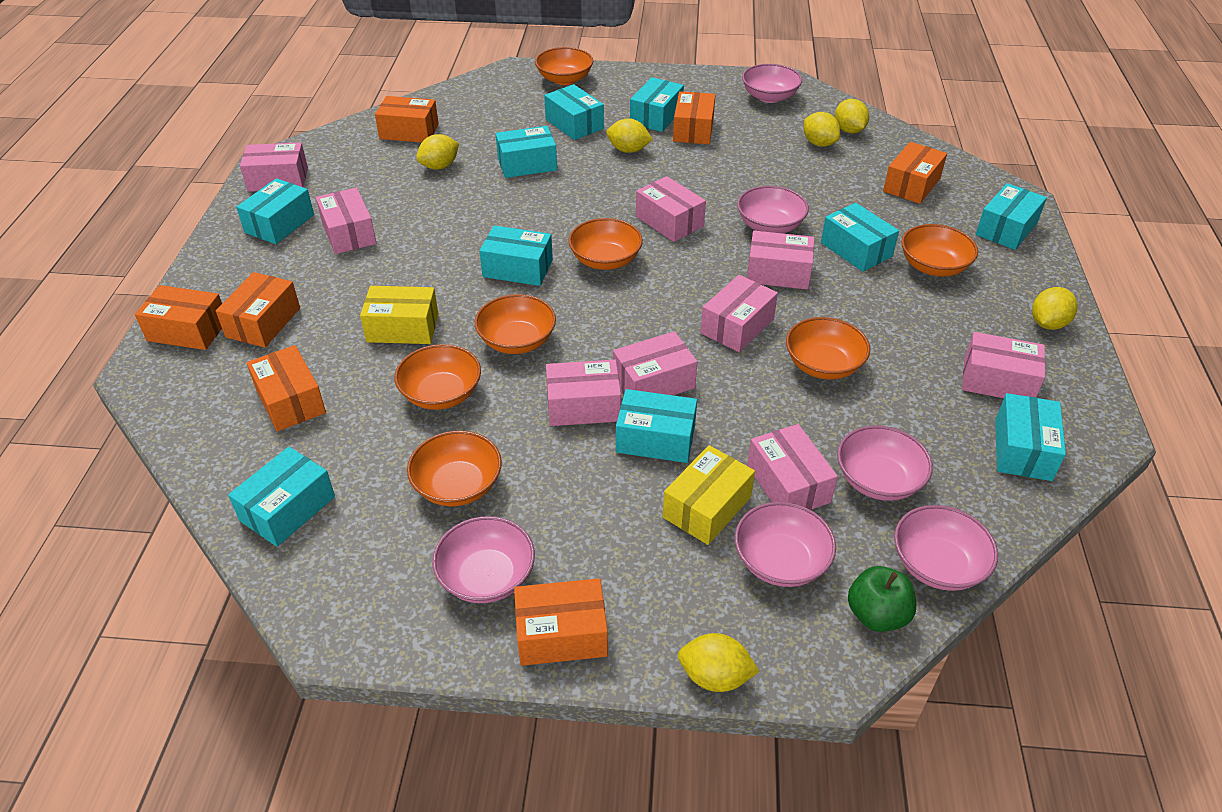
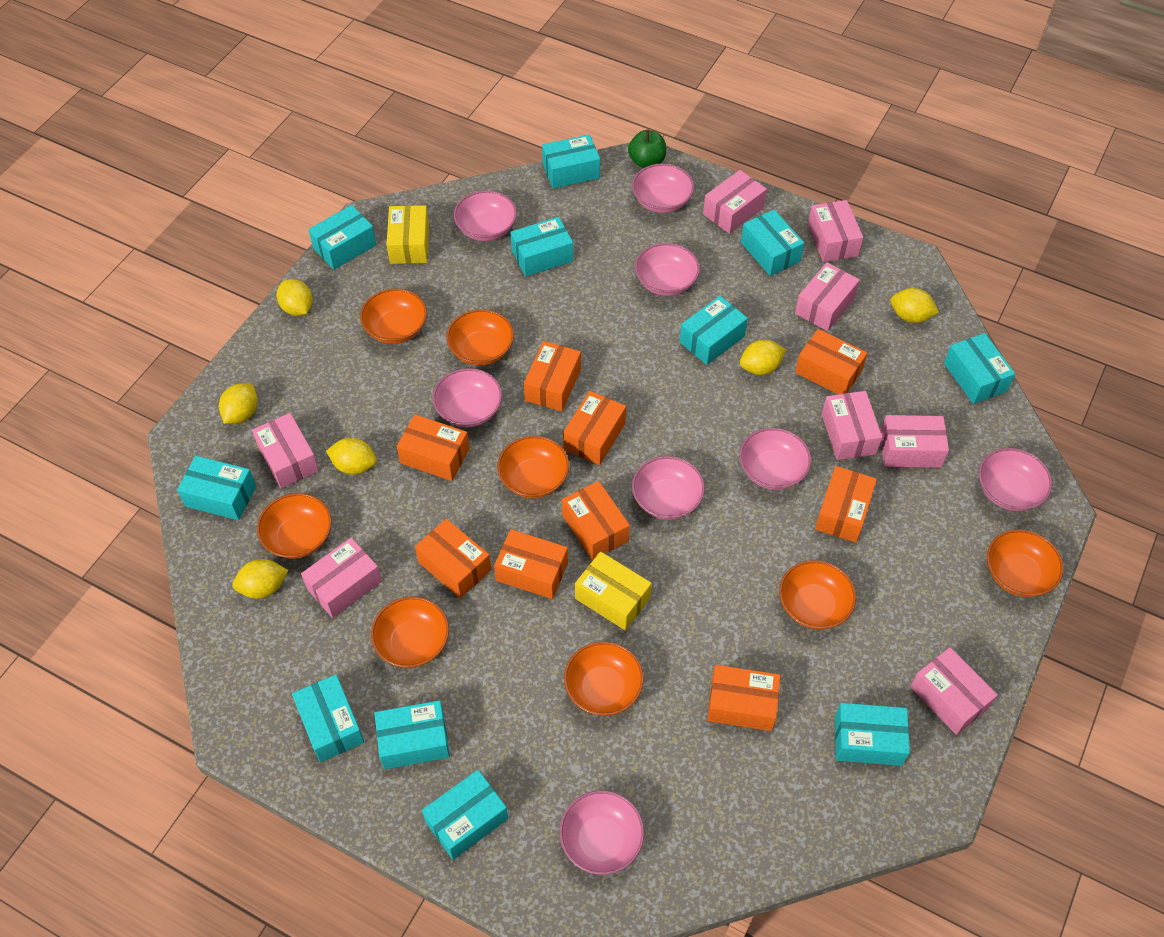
orange bowl: 7 -> 8
orange box: 7 -> 9
pink bowl: 6 -> 8
pink box: 9 -> 8
turquoise box: 10 -> 11

